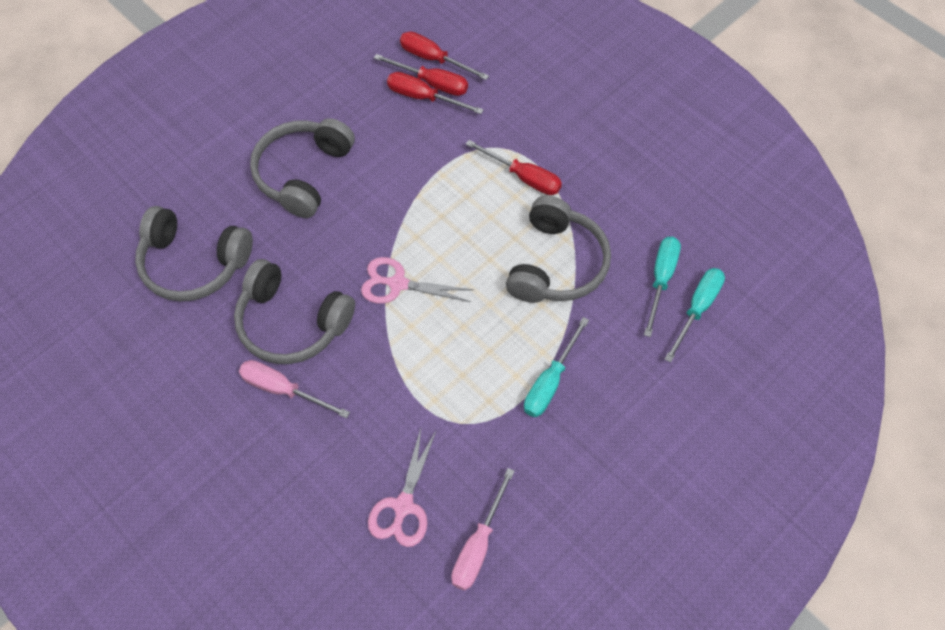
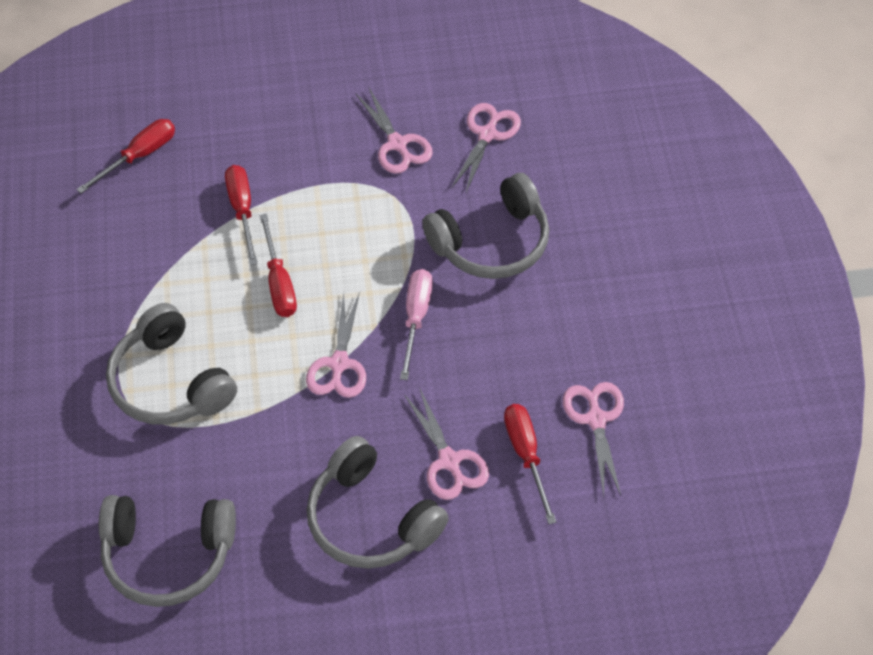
pink scissors: 2 -> 5
pink screwdriver: 2 -> 1
turquoise screwdriver: 3 -> 0

